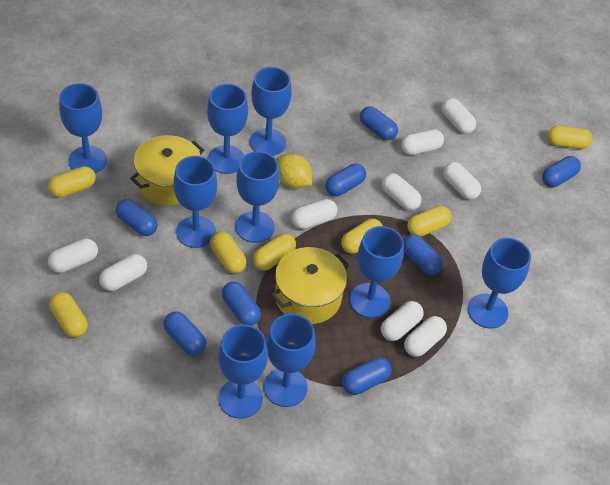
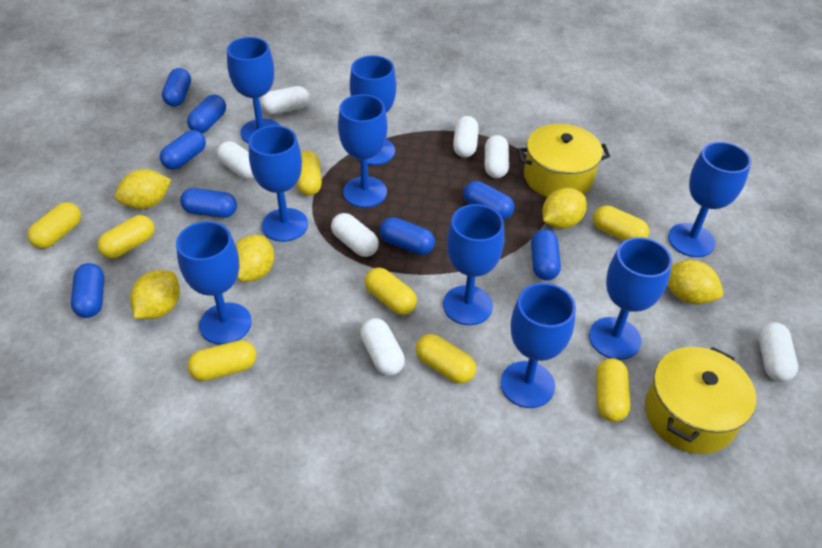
white capsule: 9 -> 7
yellow capsule: 7 -> 8
yellow lemon: 1 -> 5

